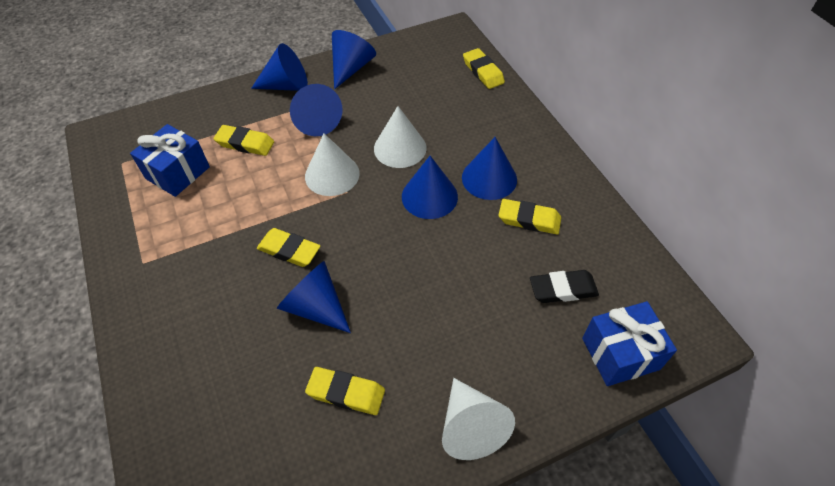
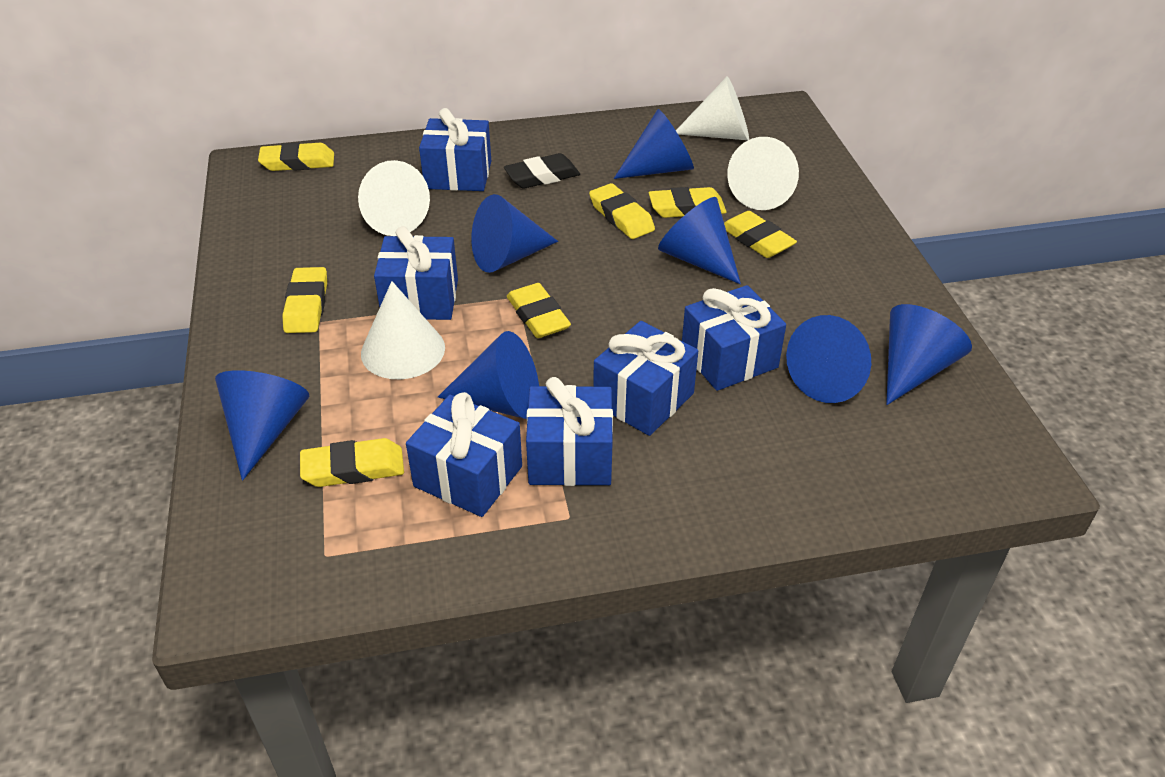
blue cone: 6 -> 7
blue gift: 2 -> 6
white cone: 3 -> 4
yellow eraser: 5 -> 7

